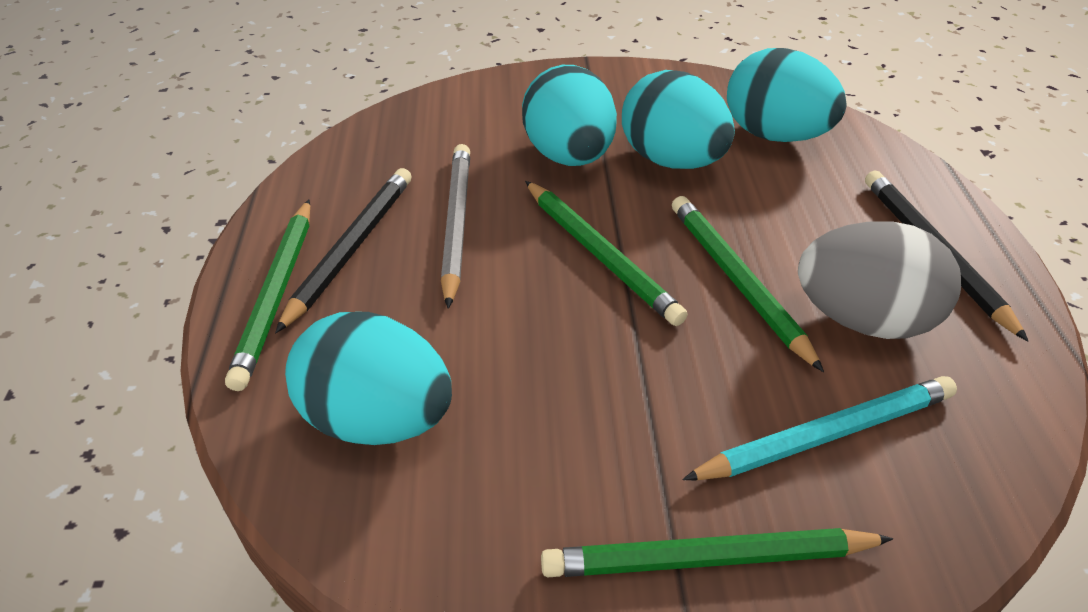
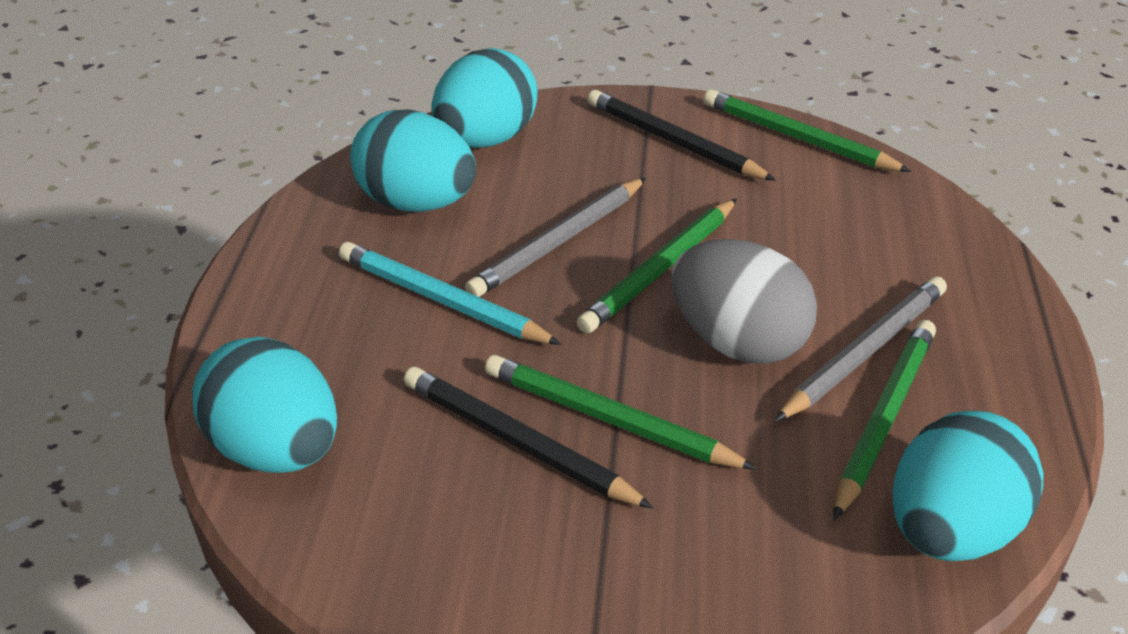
grey pencil: 1 -> 2

